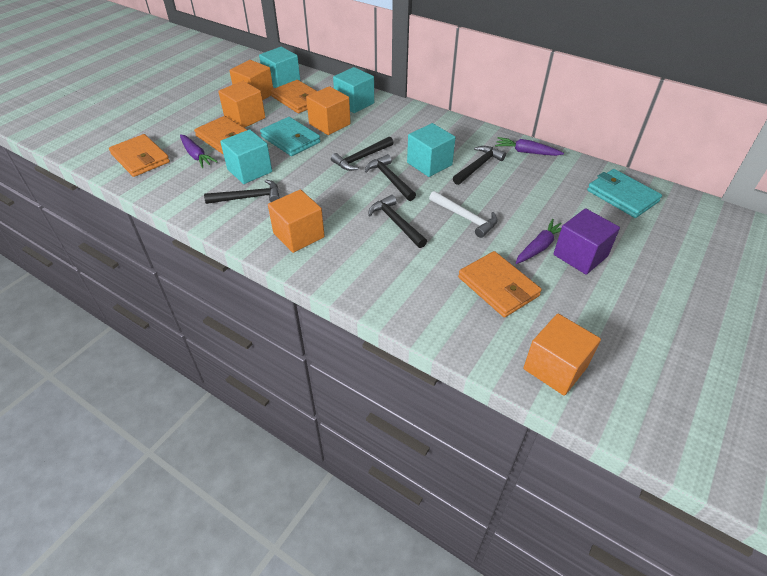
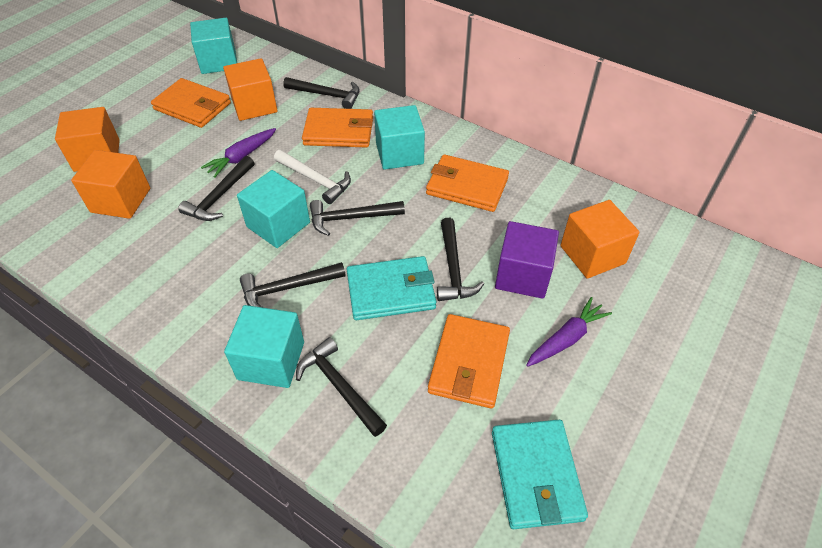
black hammer: 5 -> 6
orange cube: 5 -> 4
purple carrot: 3 -> 2

